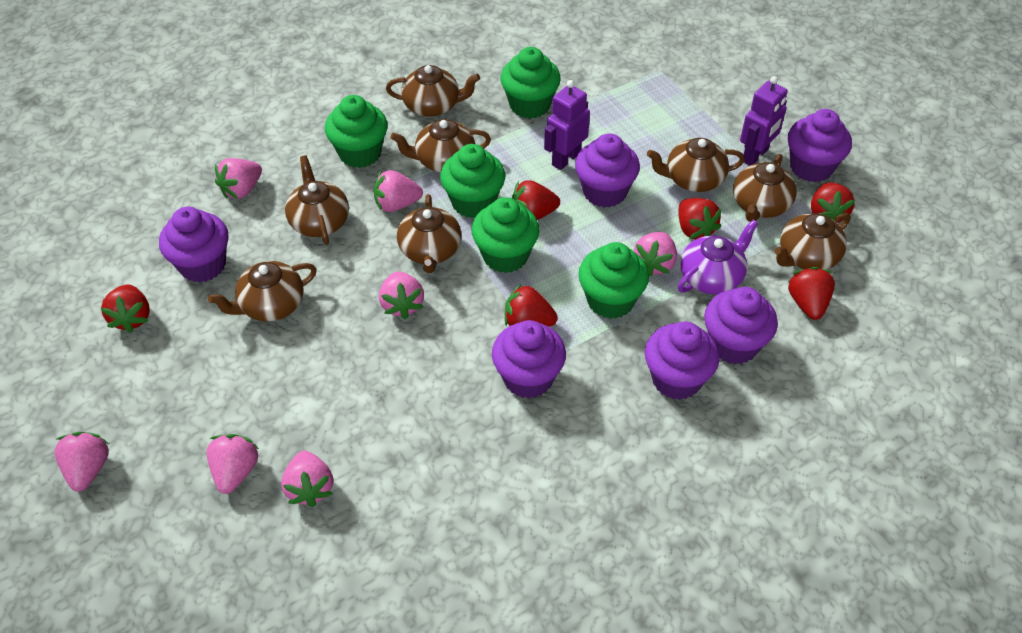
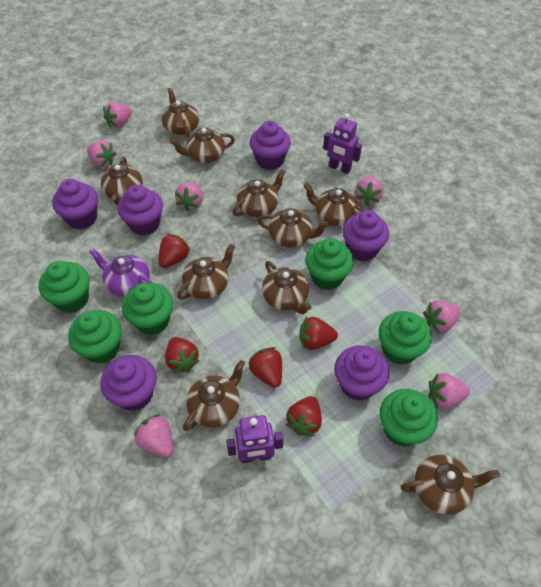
brown teapot: 8 -> 10
green cupcake: 5 -> 6
red strawberry: 6 -> 5

